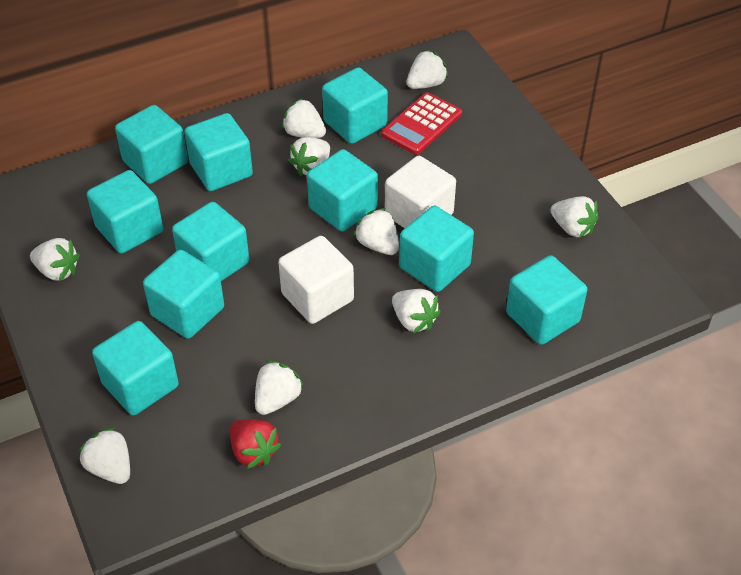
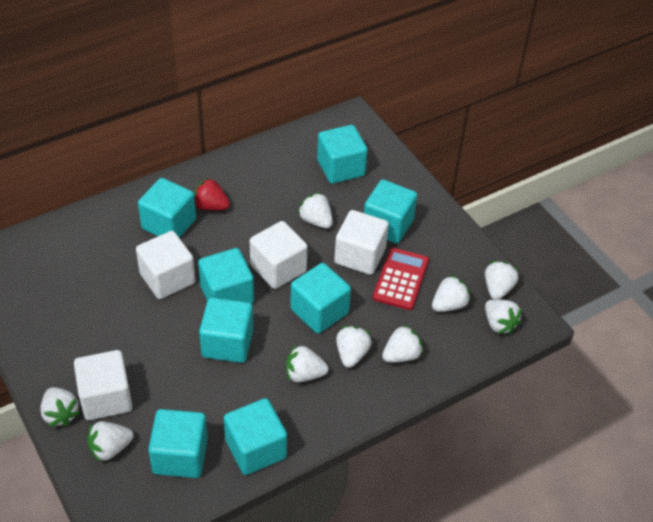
turquoise cube: 10 -> 8
white cube: 2 -> 4

